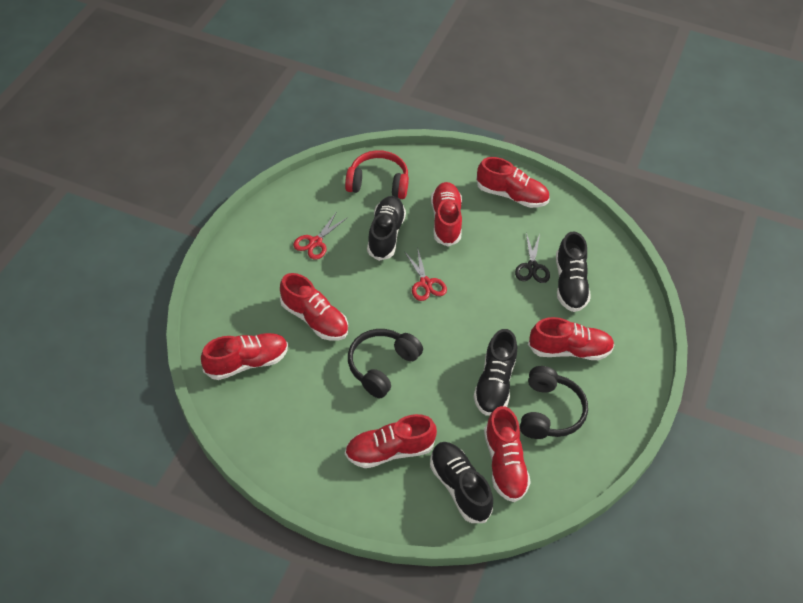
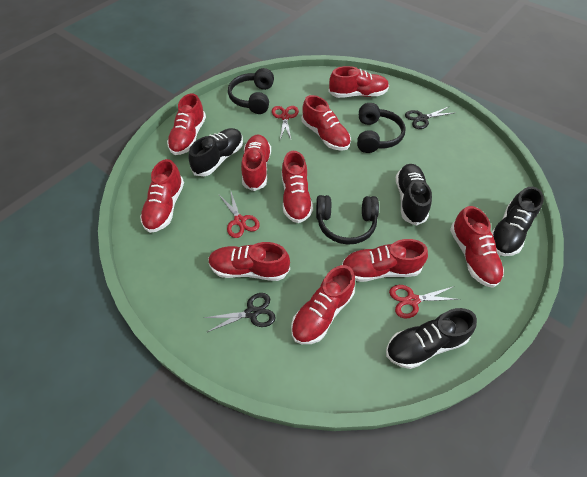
black headphones: 2 -> 3
black scissors: 1 -> 2
red headphones: 1 -> 0
red scissors: 2 -> 3
red shoe: 7 -> 10

